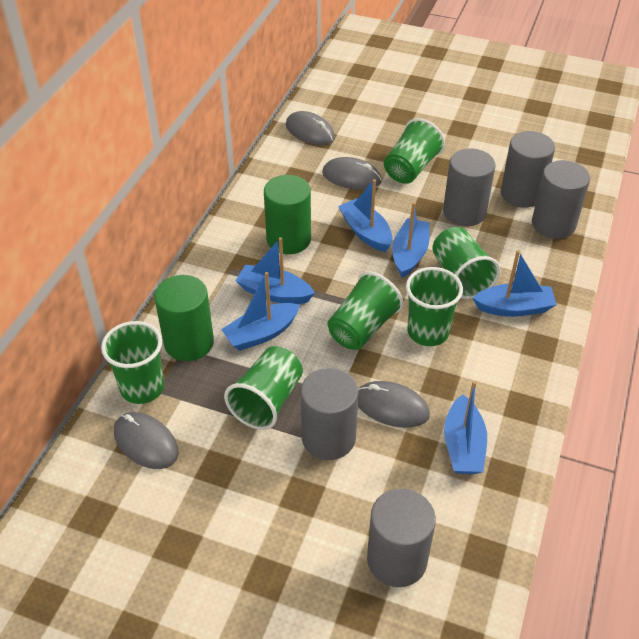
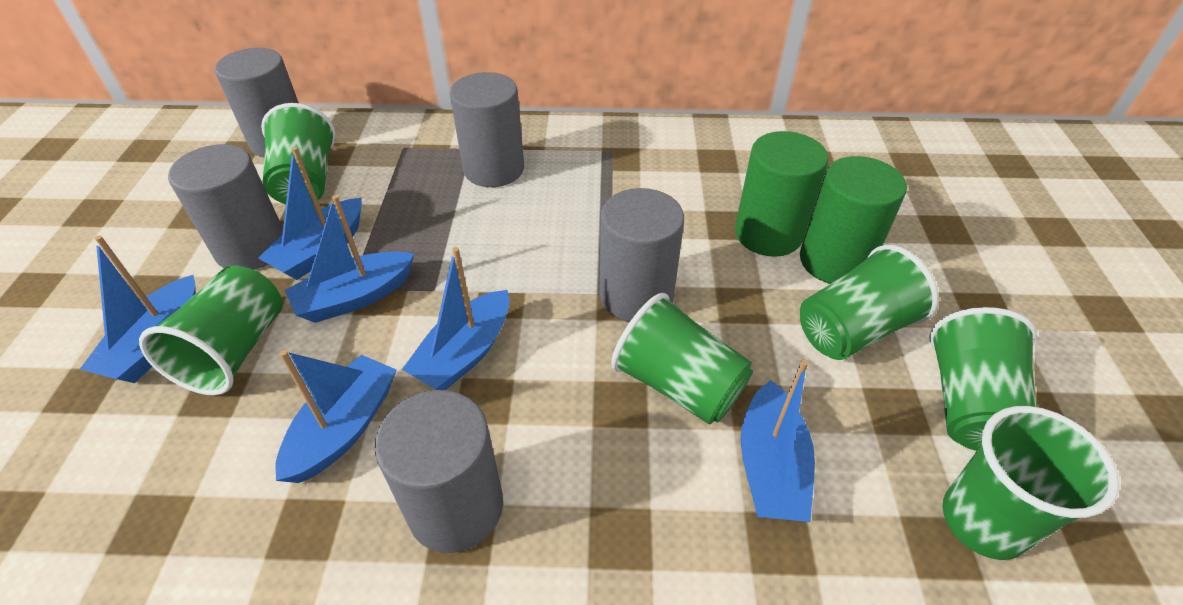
grey mouse: 4 -> 0

